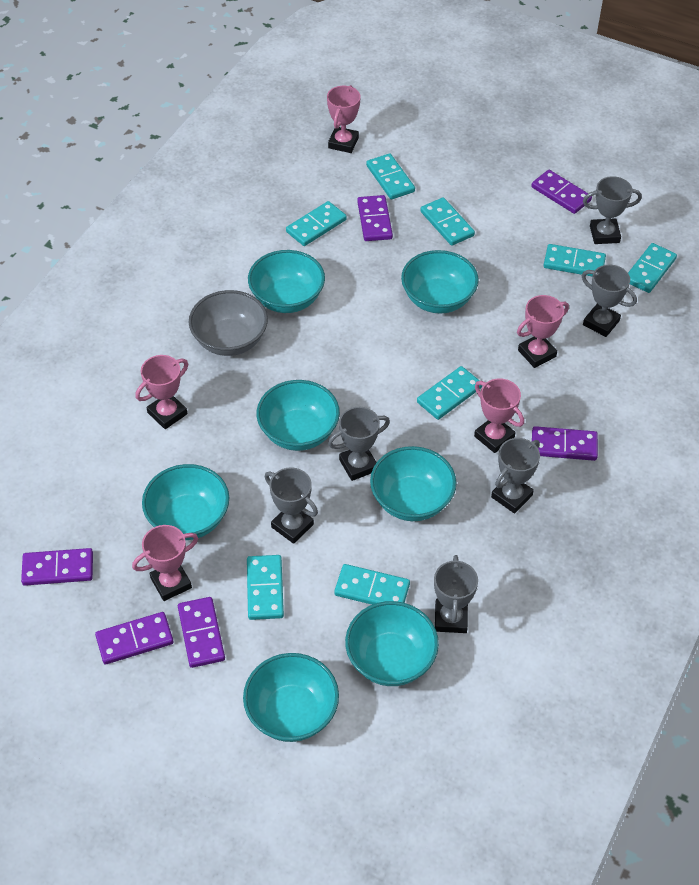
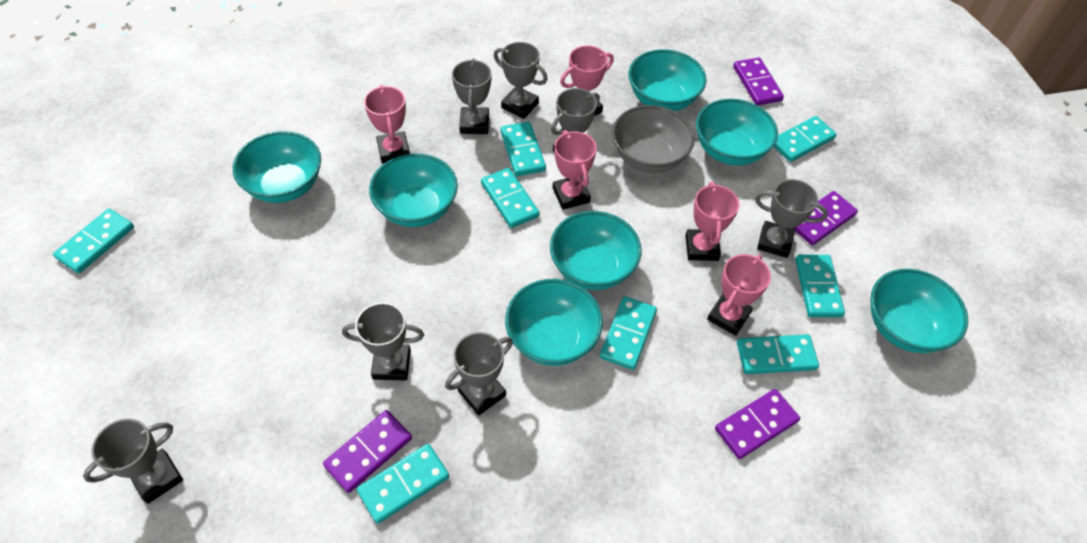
grey trophy: 6 -> 7
purple domino: 6 -> 4

